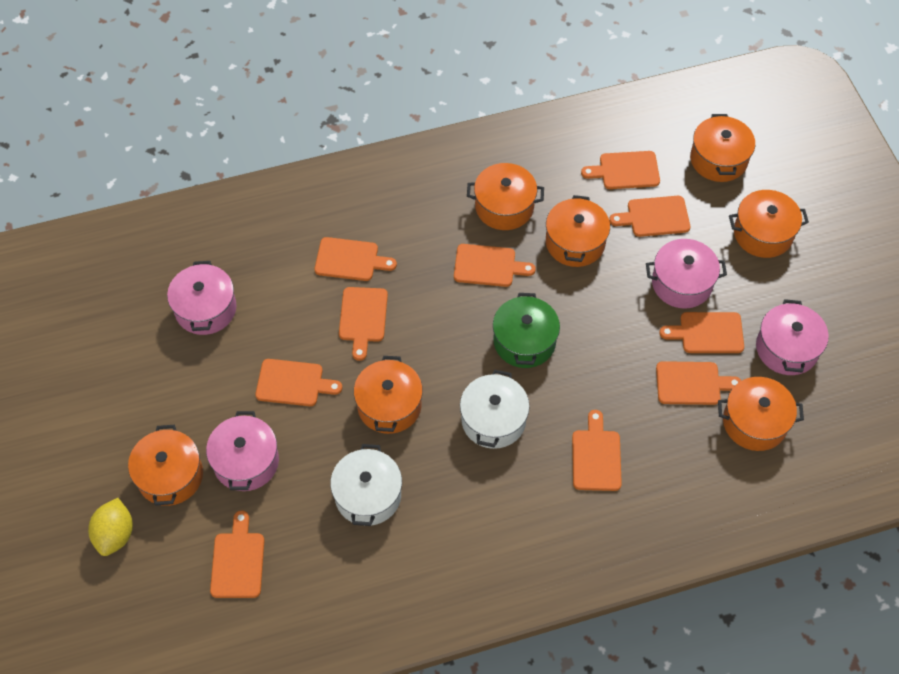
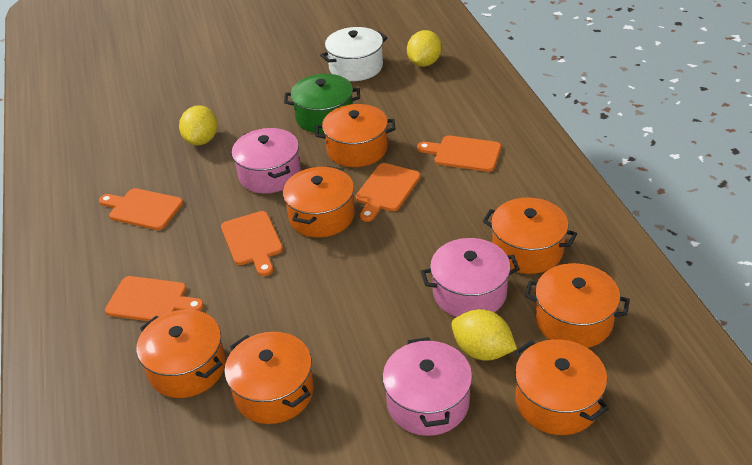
orange cutting board: 10 -> 5
pink pot: 4 -> 3
white pot: 2 -> 1
yellow lemon: 1 -> 3

